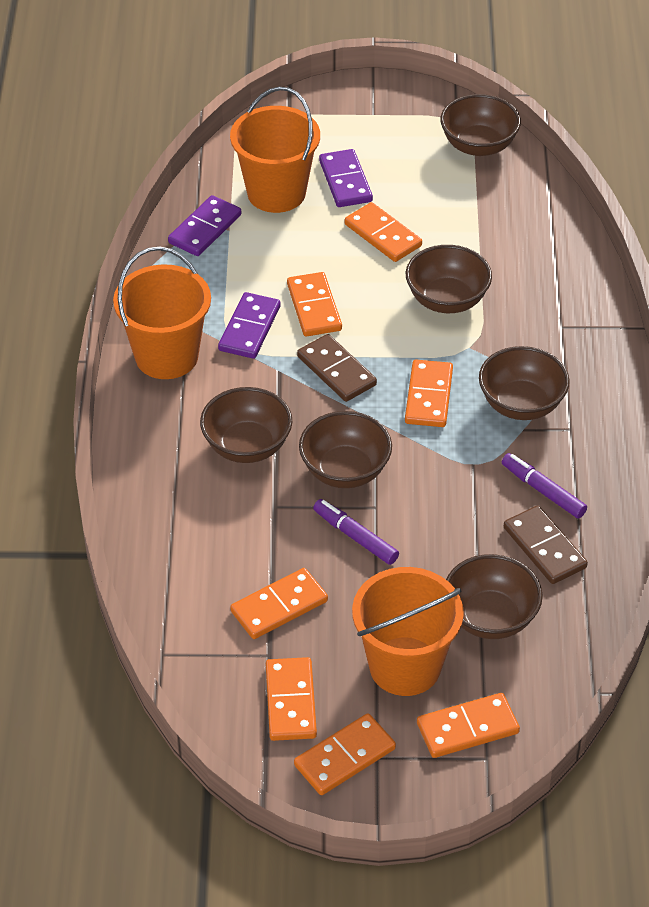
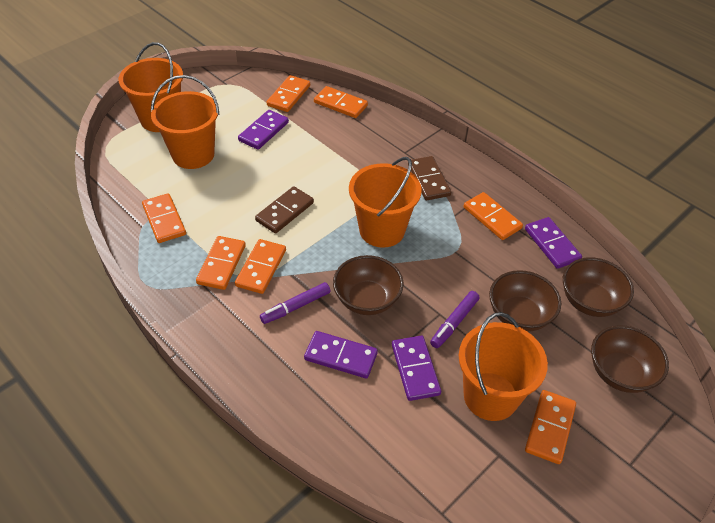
brown bowl: 6 -> 4
orange bucket: 3 -> 4
purple domino: 3 -> 4

